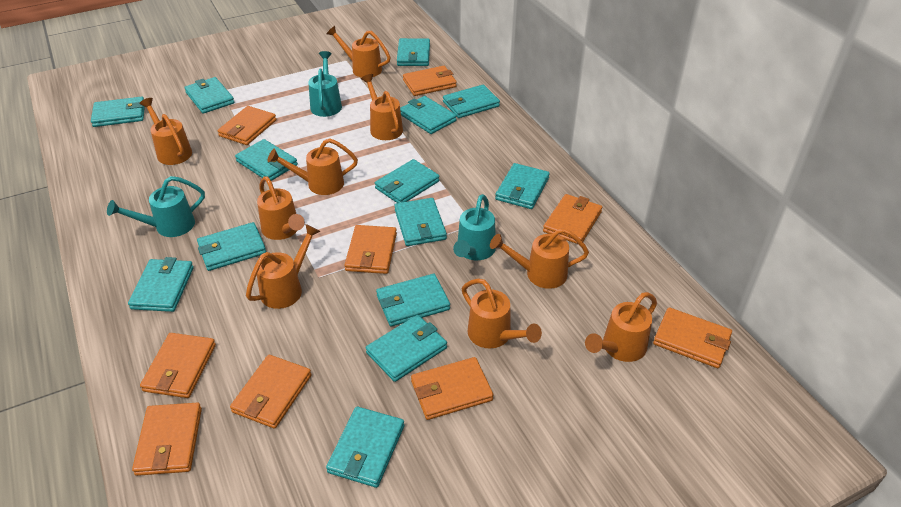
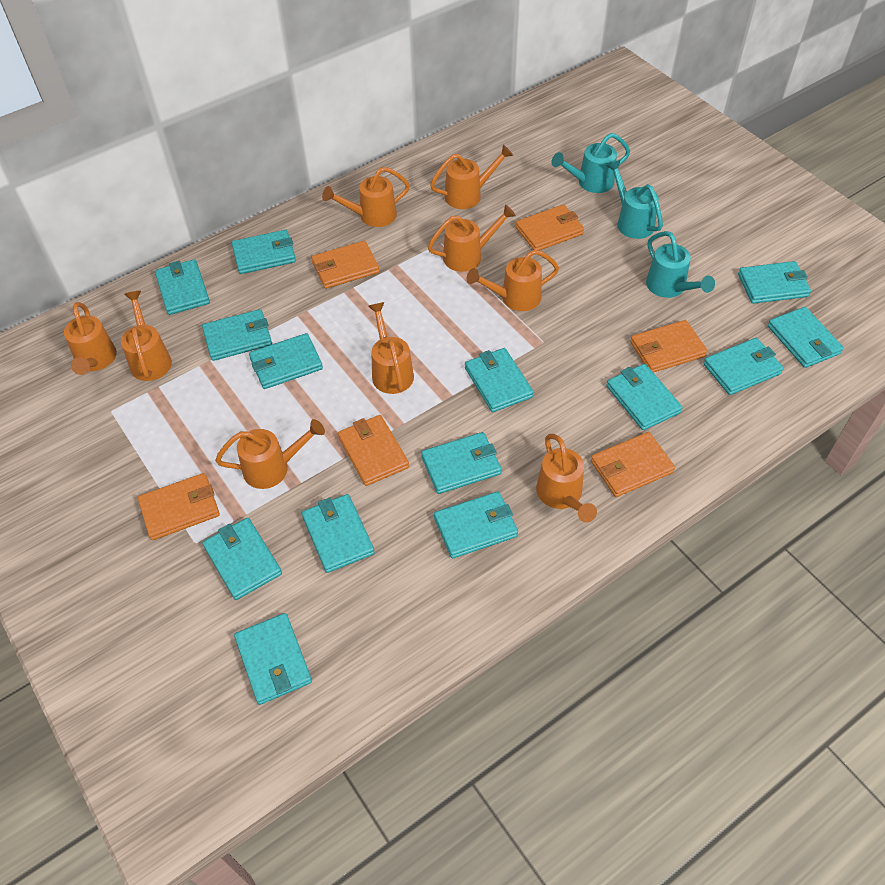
orange wallet: 9 -> 6

